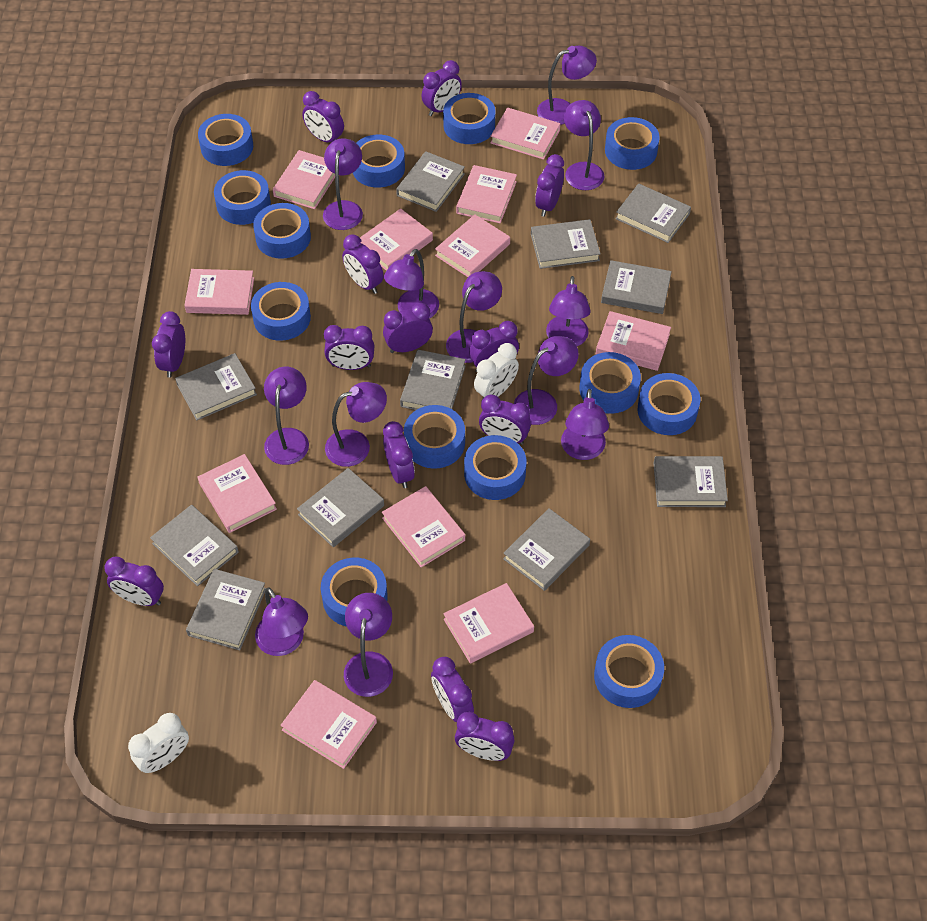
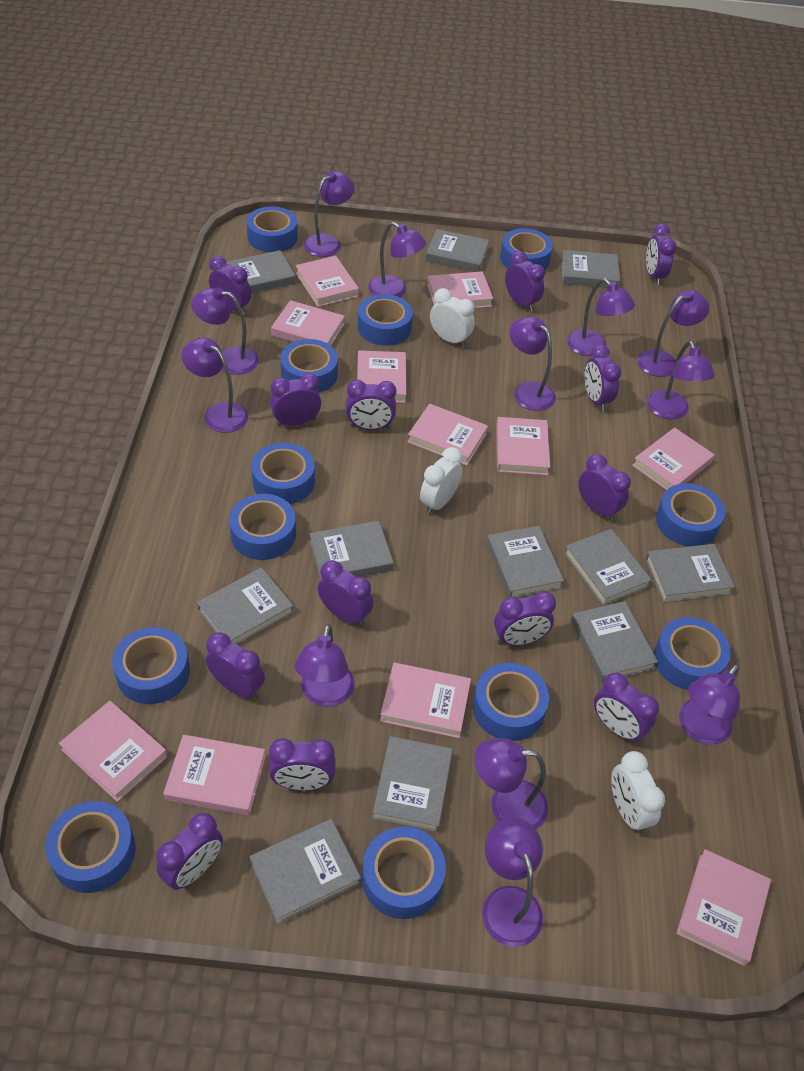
blue tape: 13 -> 12
white clock: 2 -> 3

